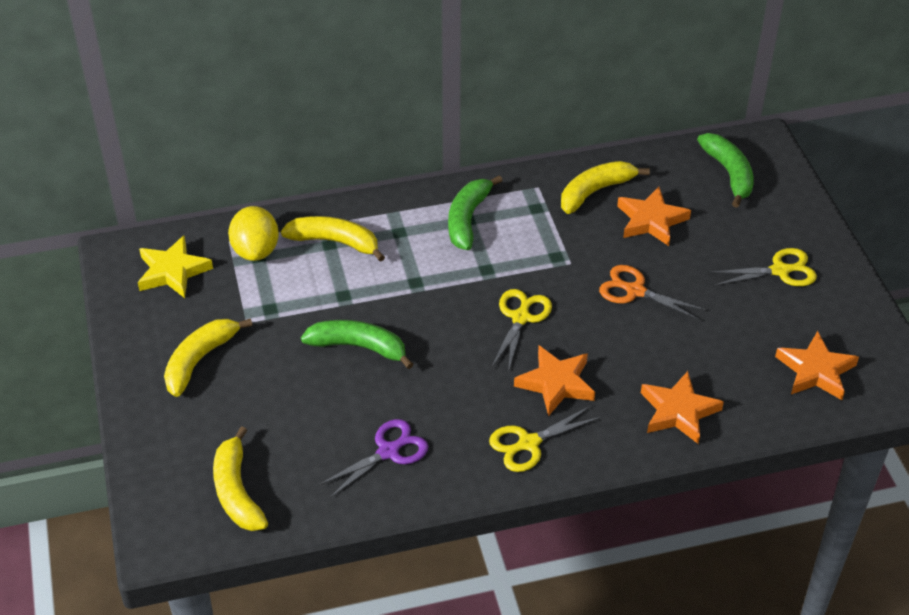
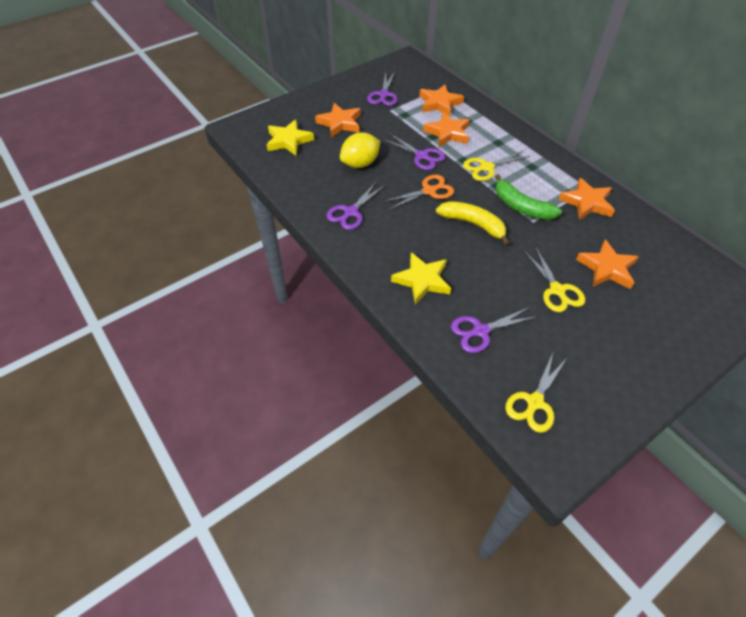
green banana: 3 -> 1
orange star: 4 -> 5
purple scissors: 1 -> 4
yellow banana: 4 -> 1
yellow star: 1 -> 2

